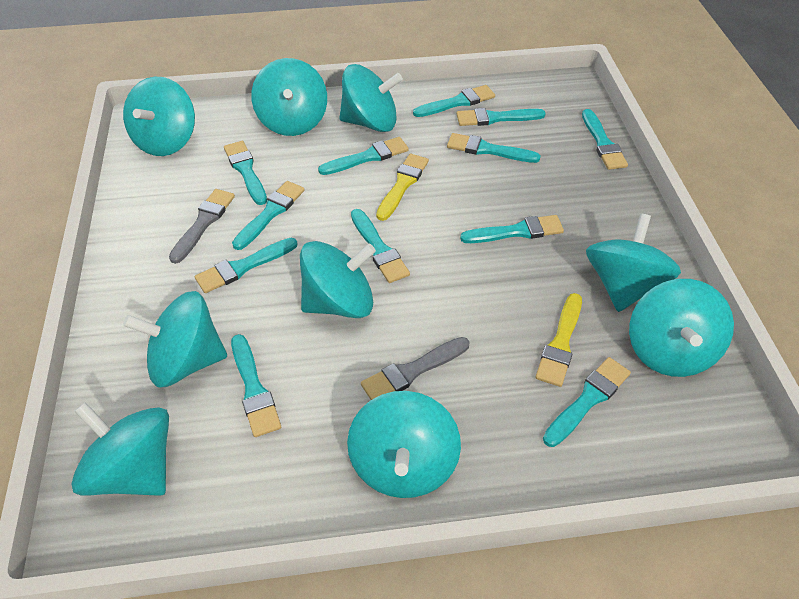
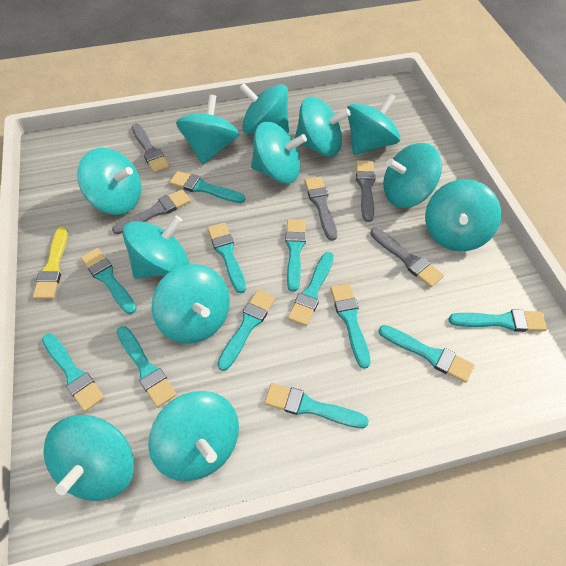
grey brush: 2 -> 5
turquoise spinning top: 9 -> 12
yellow brush: 2 -> 1

